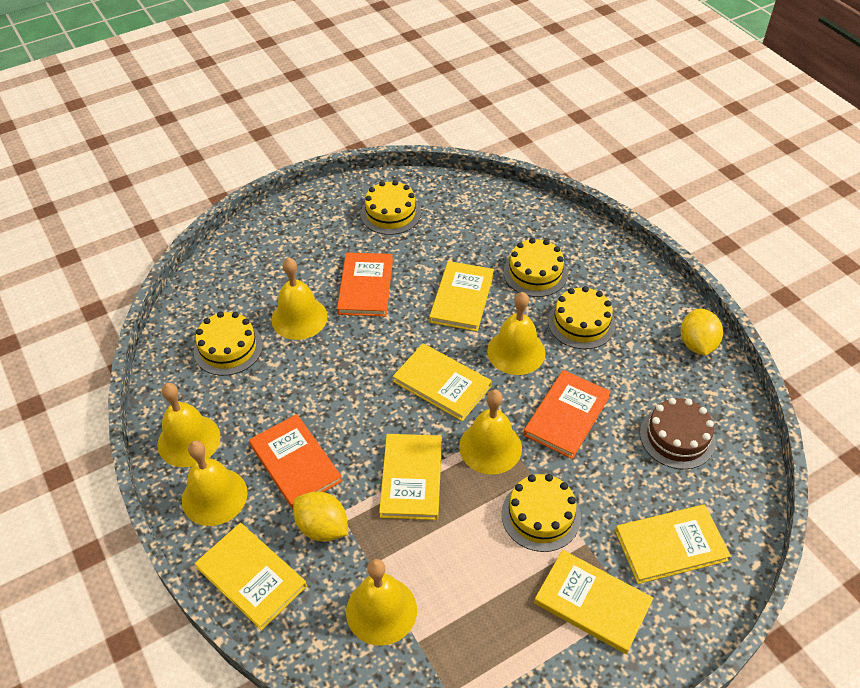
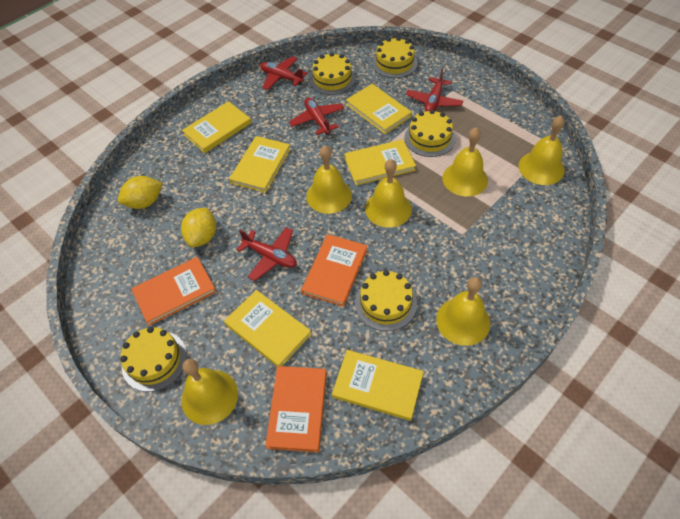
brown cake: 1 -> 0
red plane: 0 -> 4

